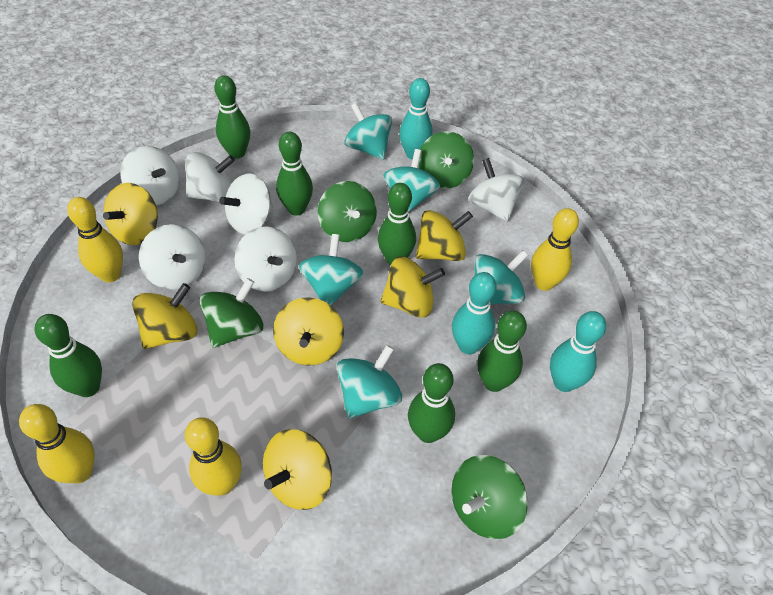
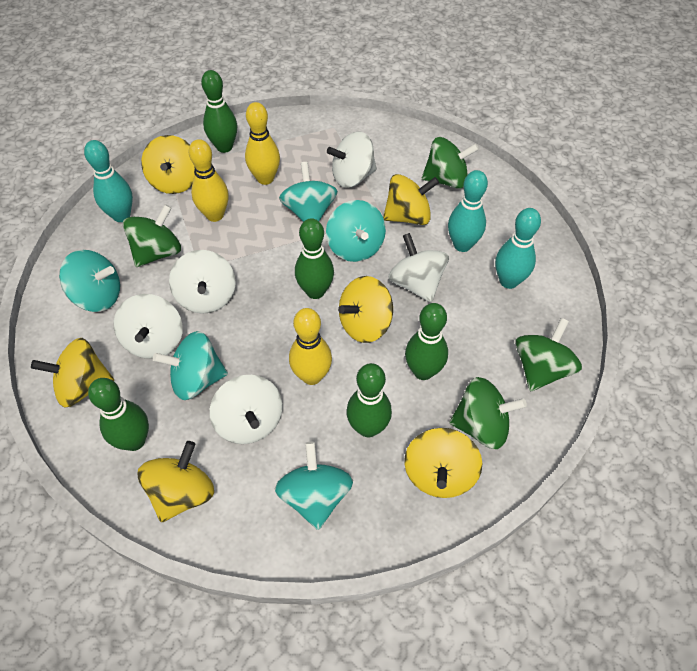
green bowling pin: 6 -> 5
white spinning top: 6 -> 5
yellow bowling pin: 4 -> 3

